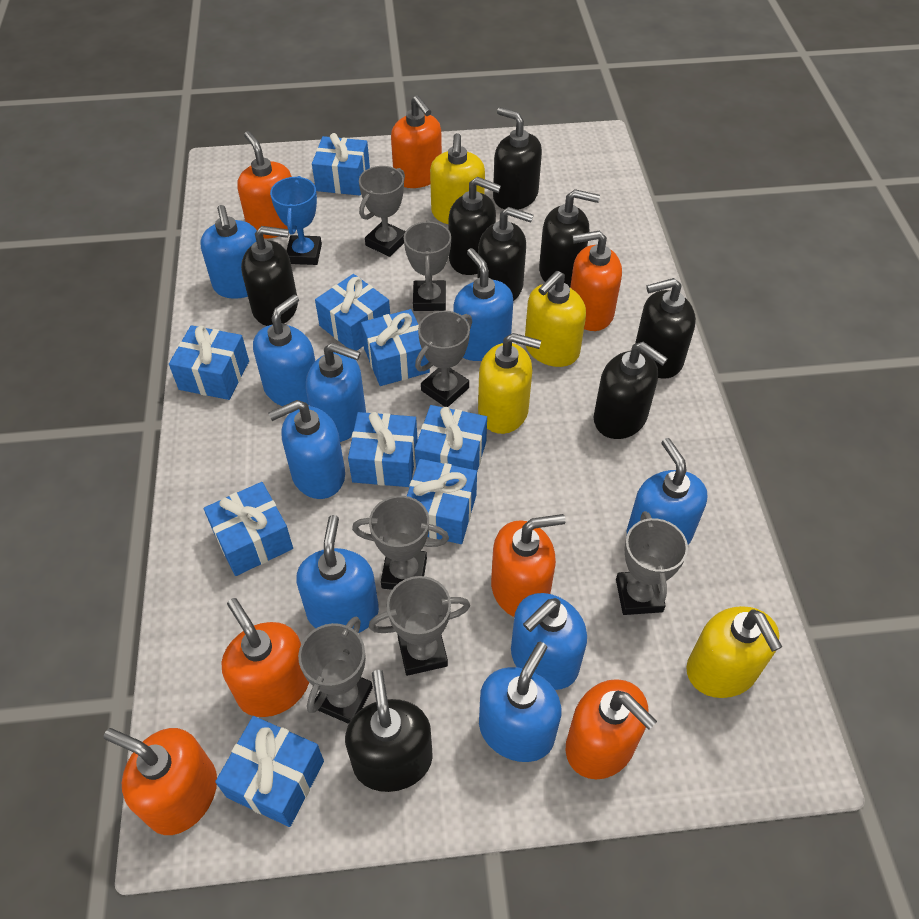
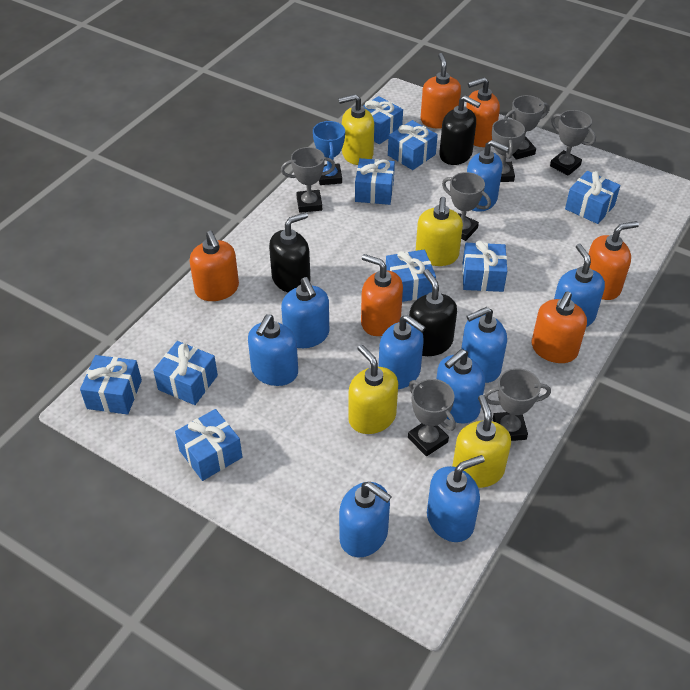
black soap dispenser: 8 -> 3
orange soap dispenser: 7 -> 6

